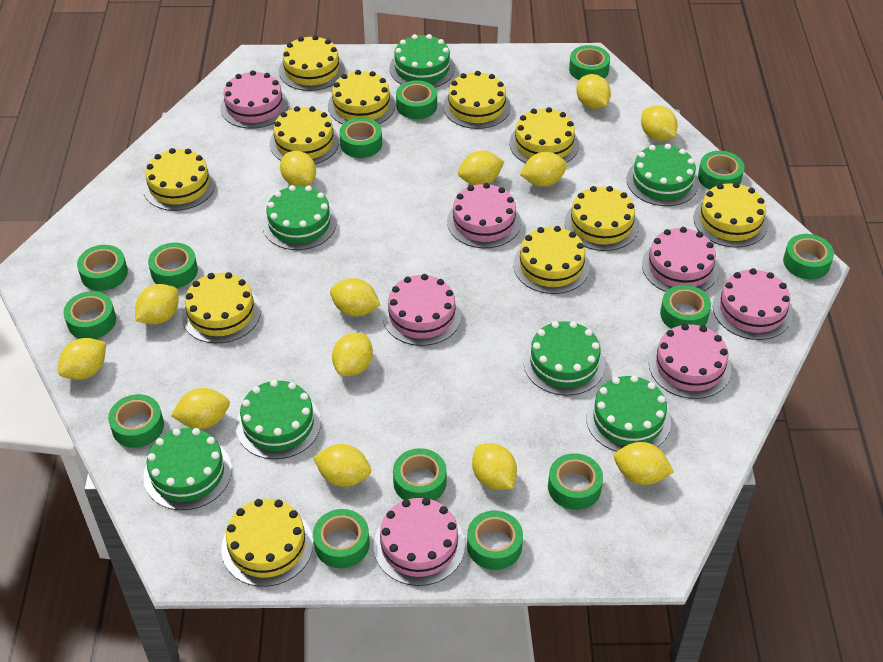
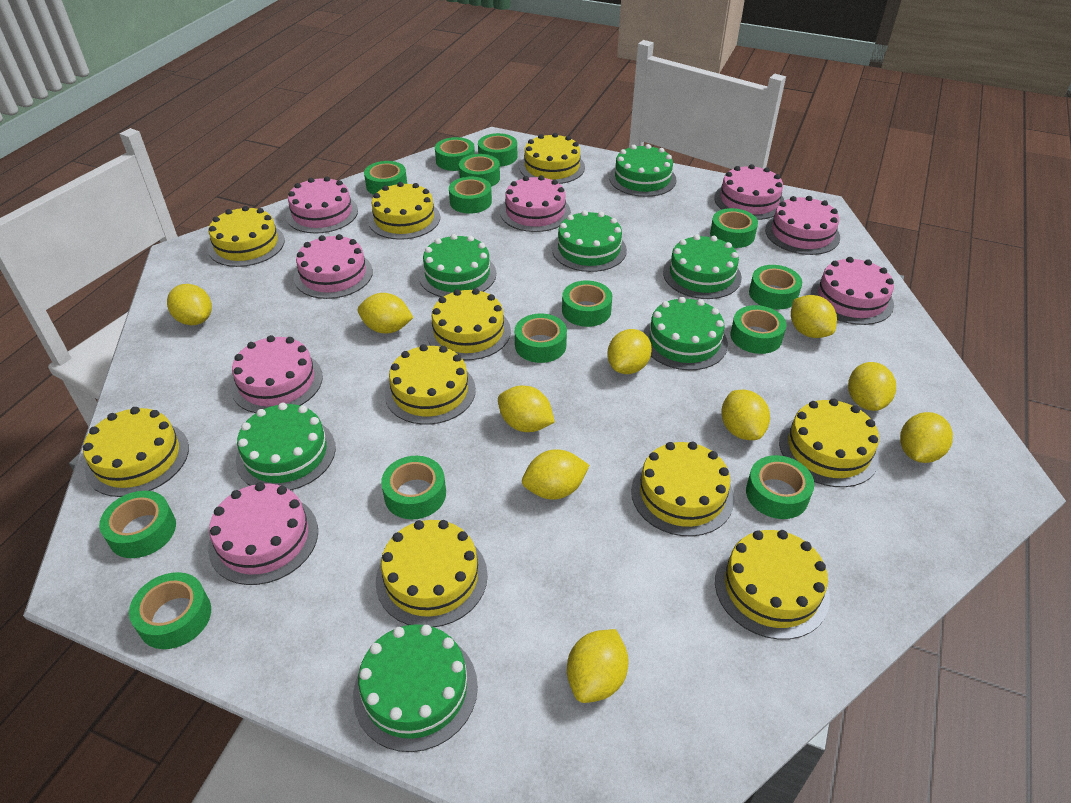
pink cake: 7 -> 8
yellow cake: 11 -> 10
yellow lemon: 13 -> 10

